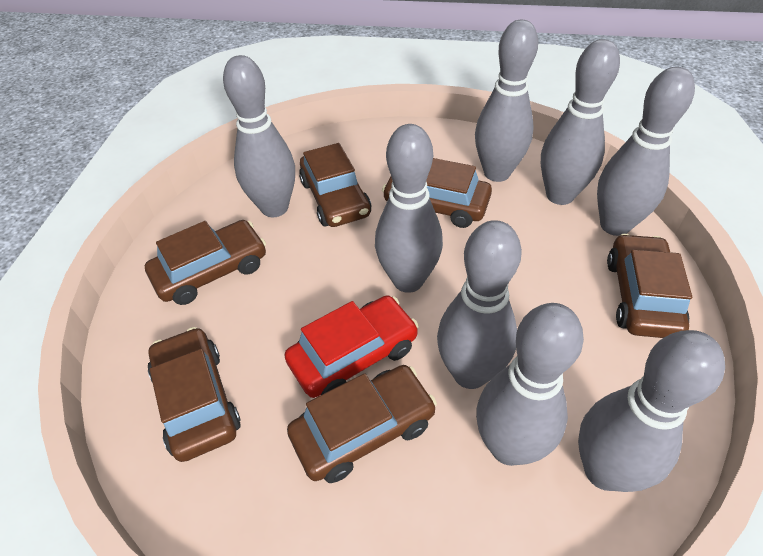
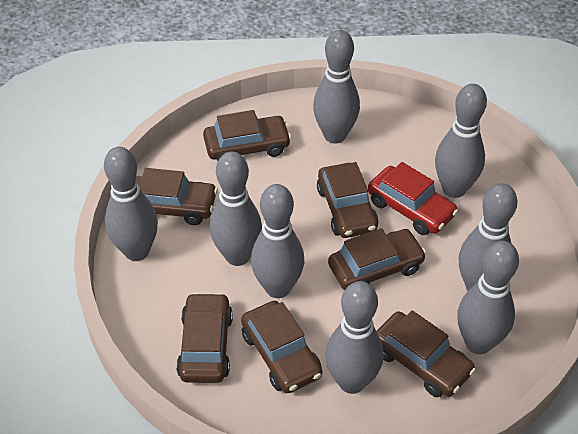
brown car: 6 -> 7

